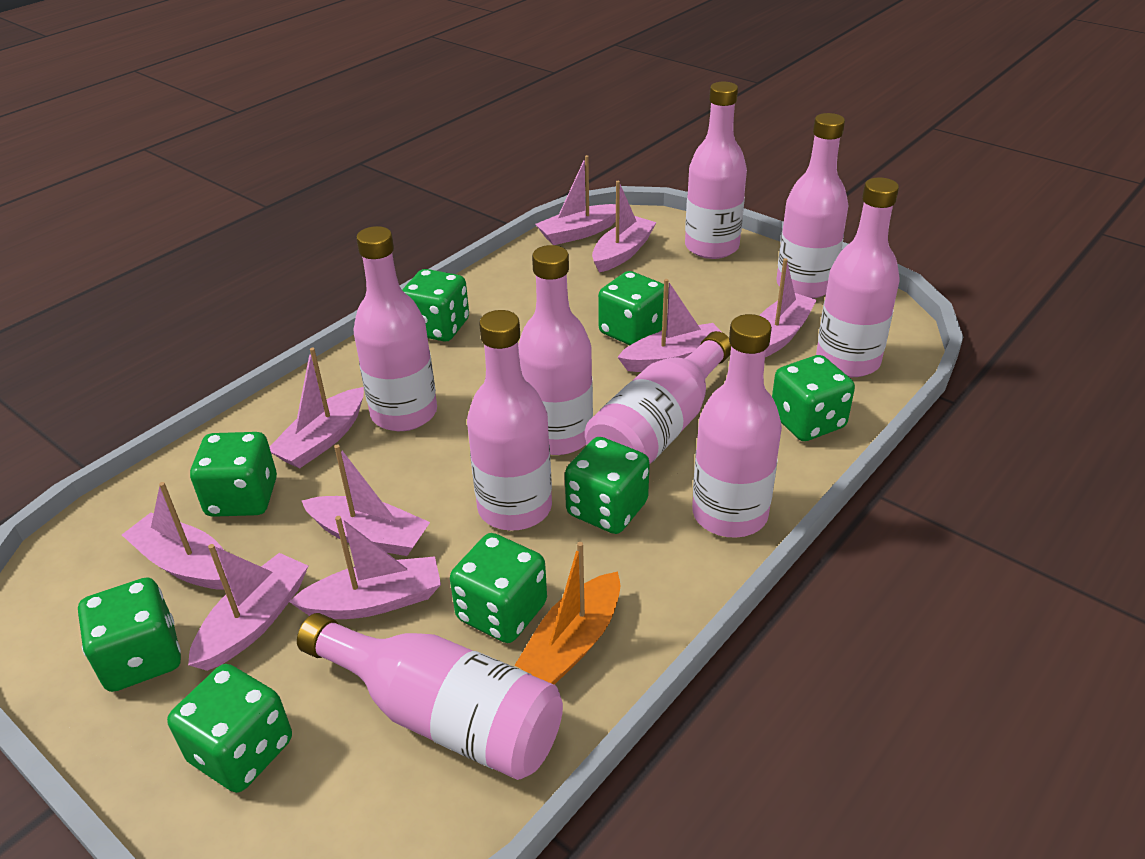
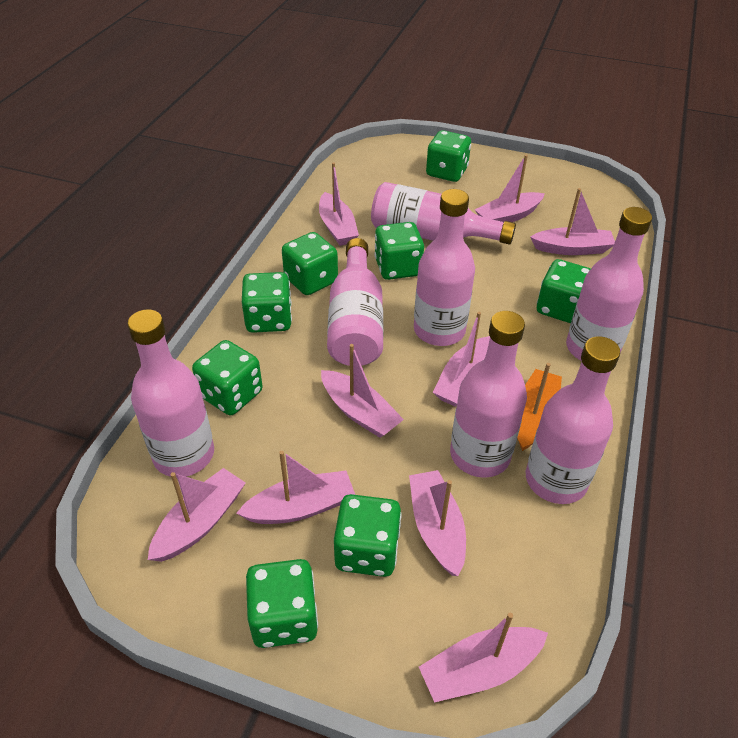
pink bottle: 9 -> 7

